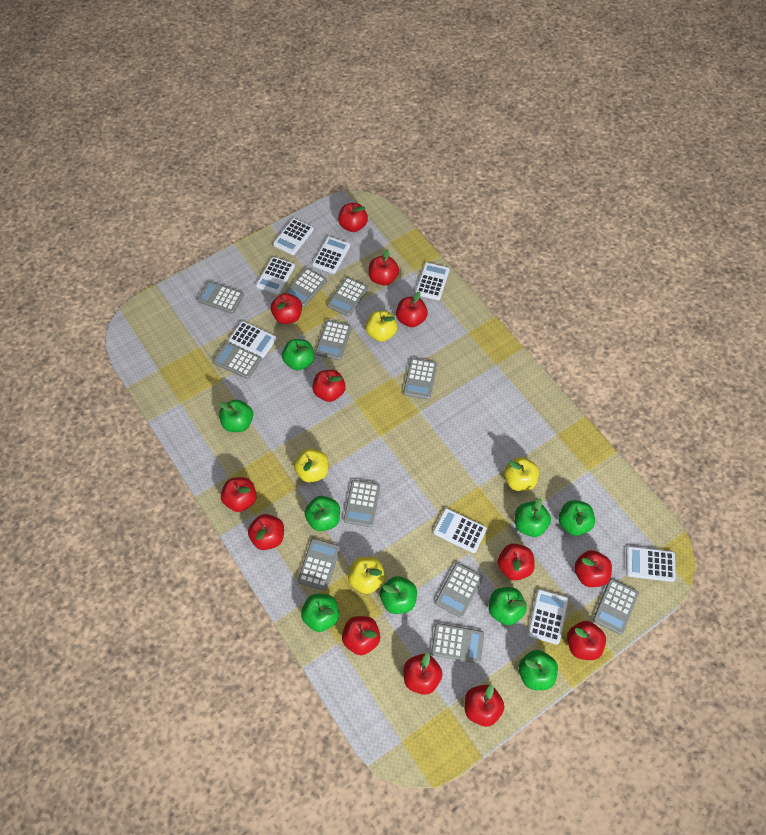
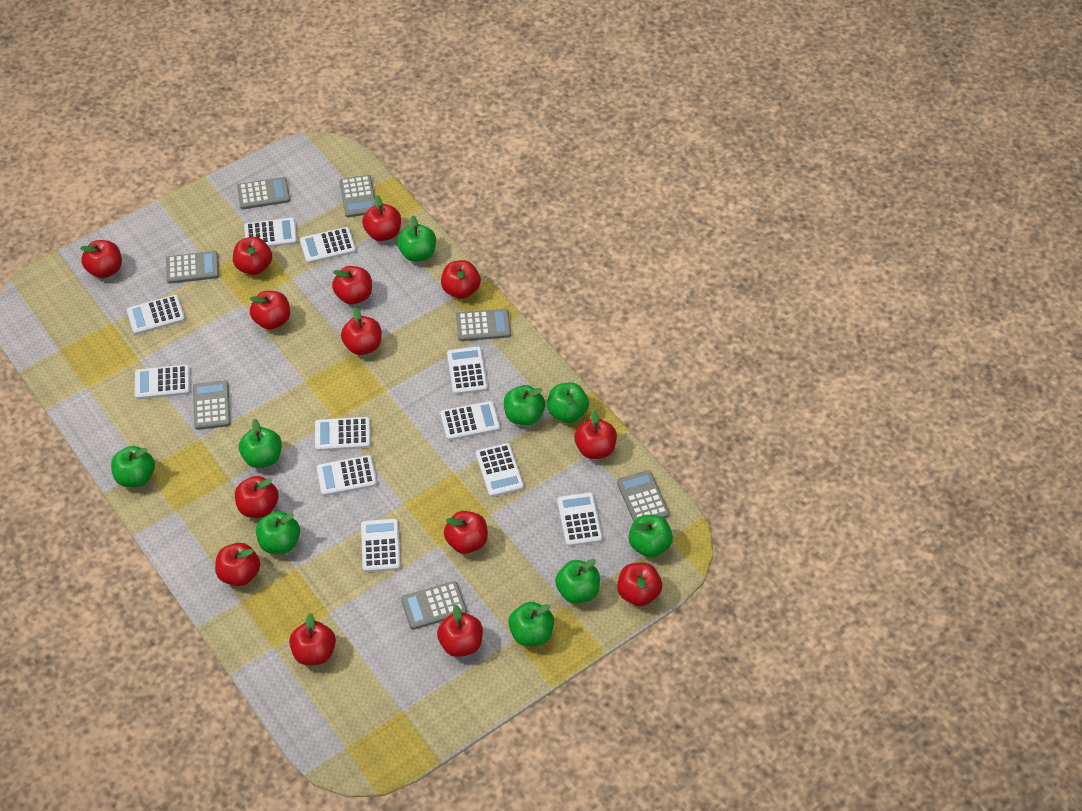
grey calculator: 11 -> 7
red apple: 13 -> 14
white calculator: 8 -> 11
yellow apple: 4 -> 0

